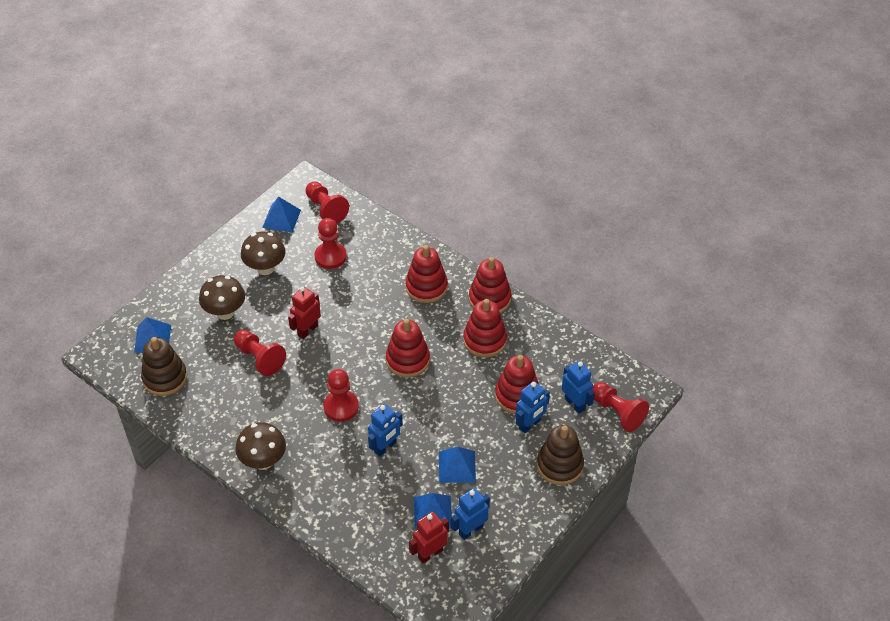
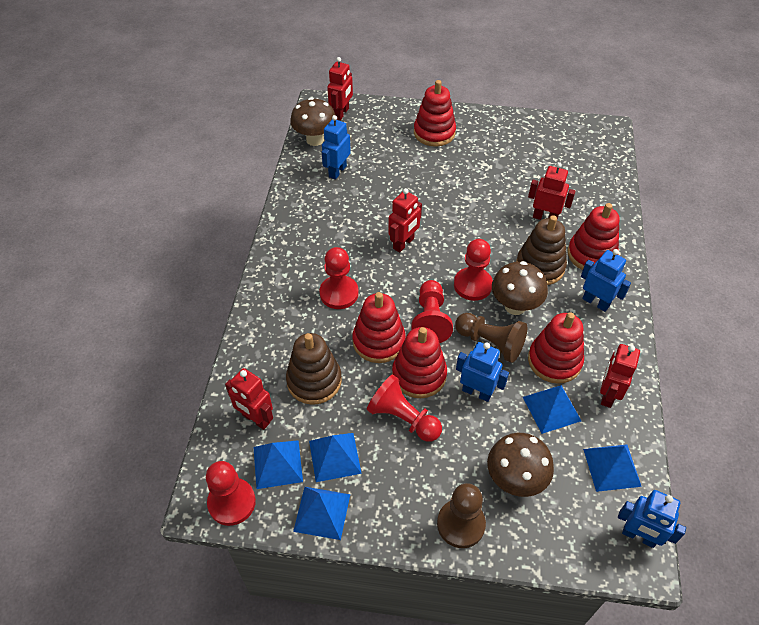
blue pyramid: 4 -> 5
brown pawn: 0 -> 2
red robot: 2 -> 5

